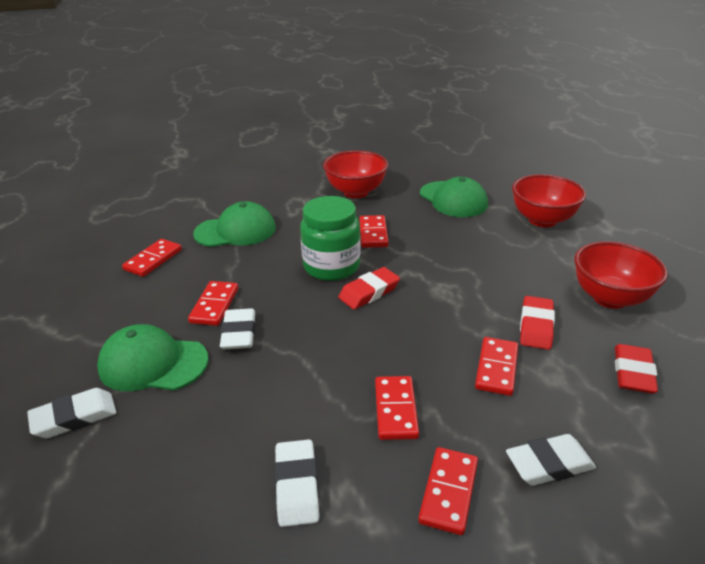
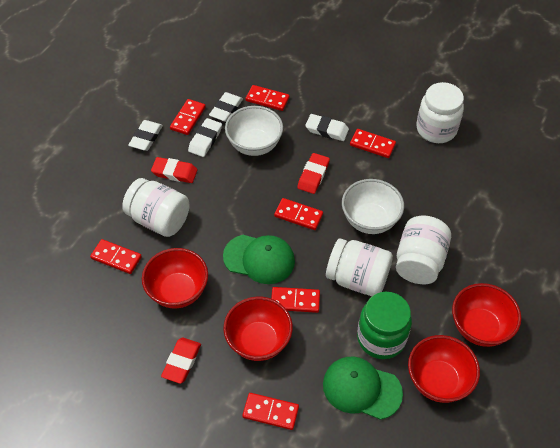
green cap: 3 -> 2
red bowl: 3 -> 4
red domino: 6 -> 7
white bowl: 0 -> 2
white jar: 0 -> 4

